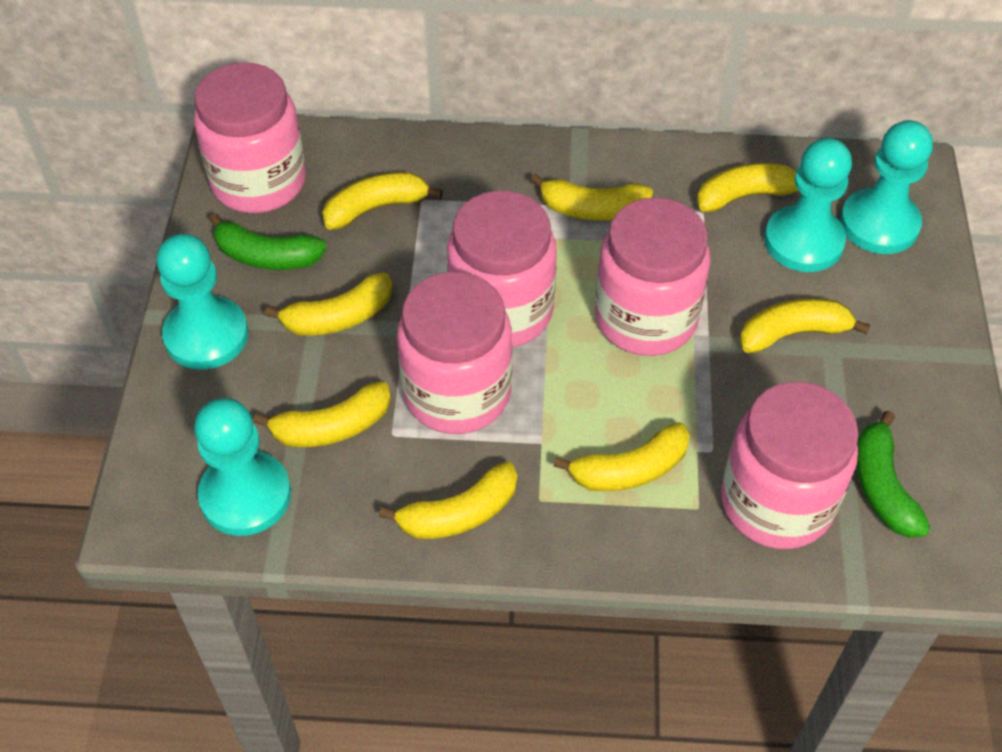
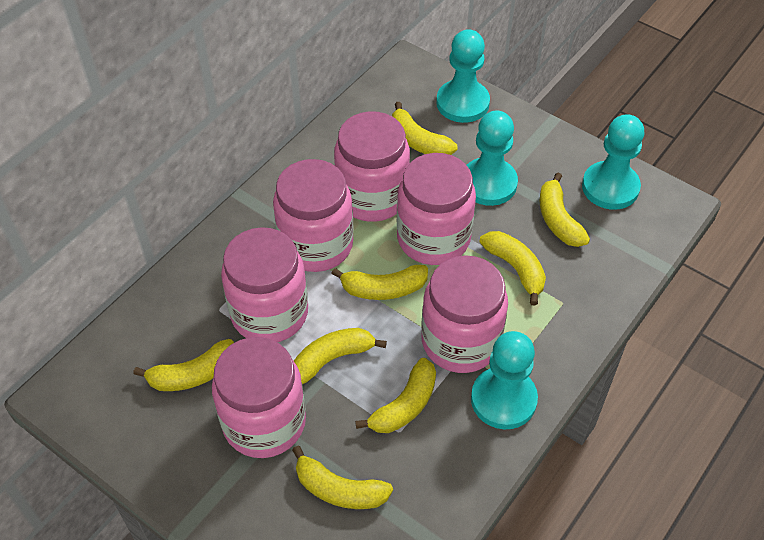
green banana: 2 -> 0
pink jar: 5 -> 6

